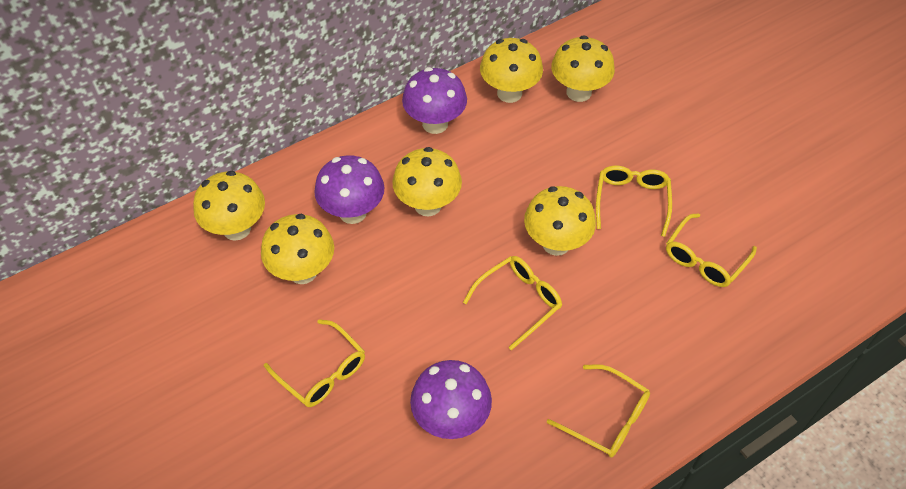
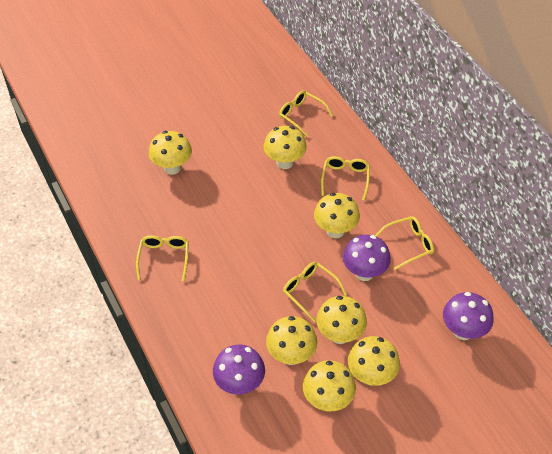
yellow mushroom: 6 -> 7

